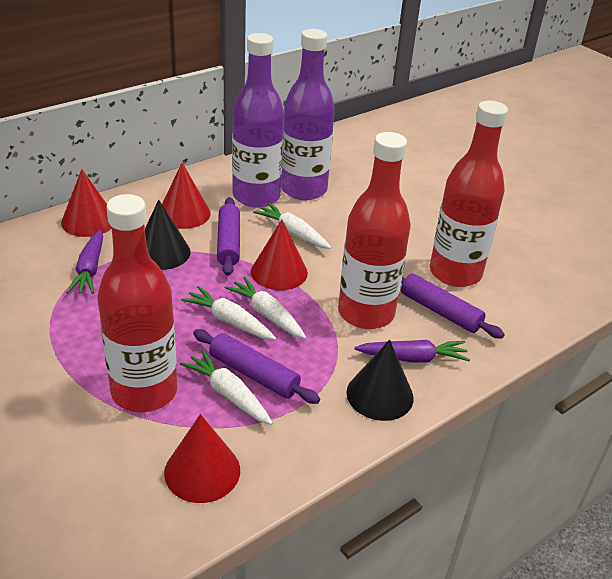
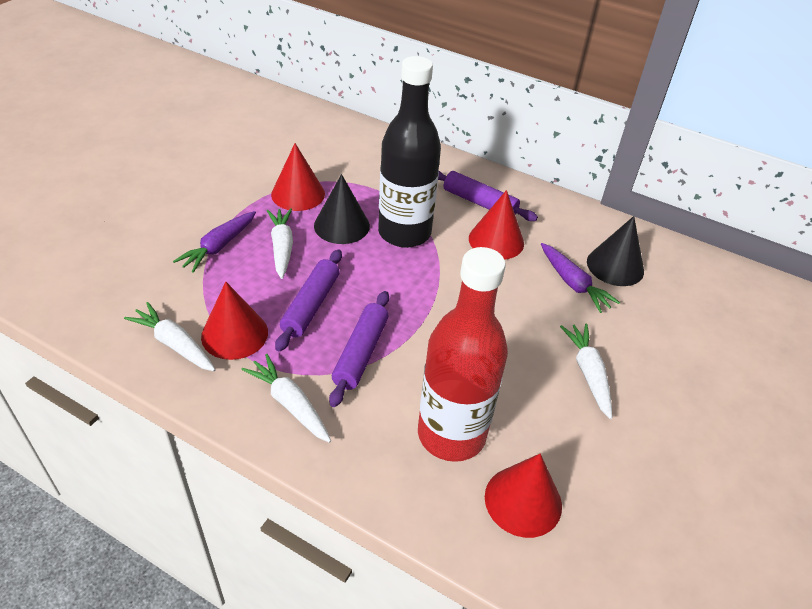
black bottle: 0 -> 1
purple bottle: 2 -> 0
red bottle: 3 -> 1

